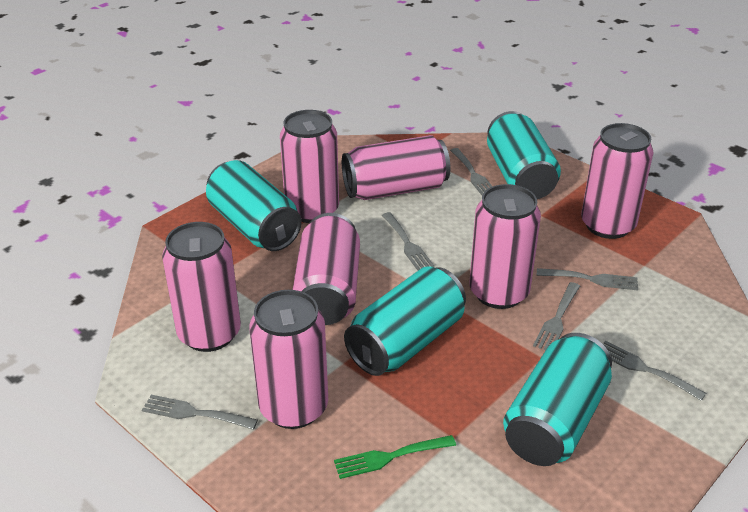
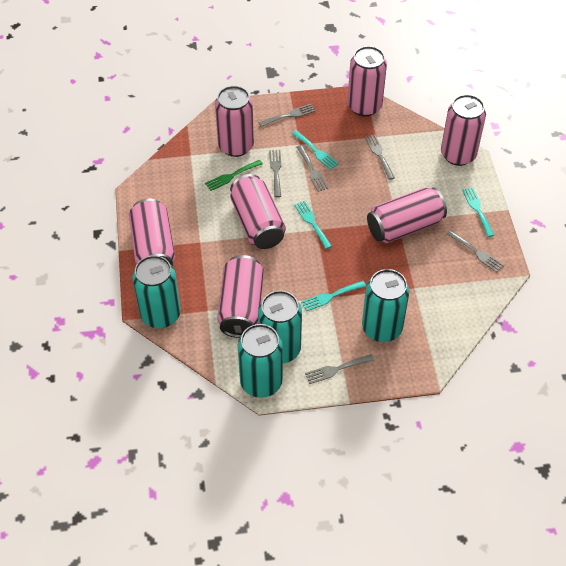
turquoise fork: 0 -> 4

